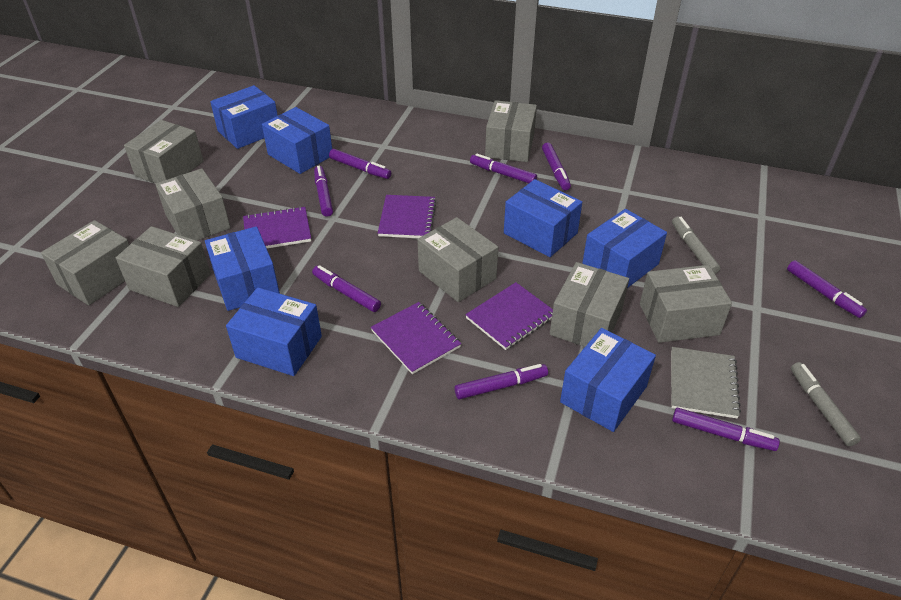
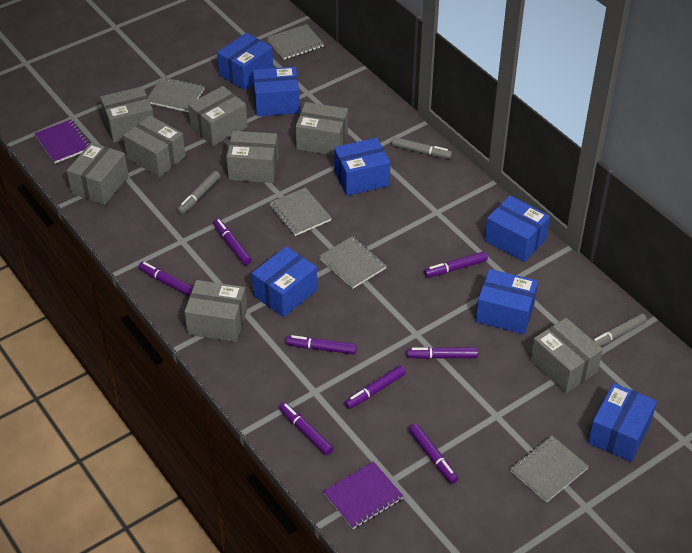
grey marker: 2 -> 3
grey notebook: 1 -> 5
purple notebook: 4 -> 2

